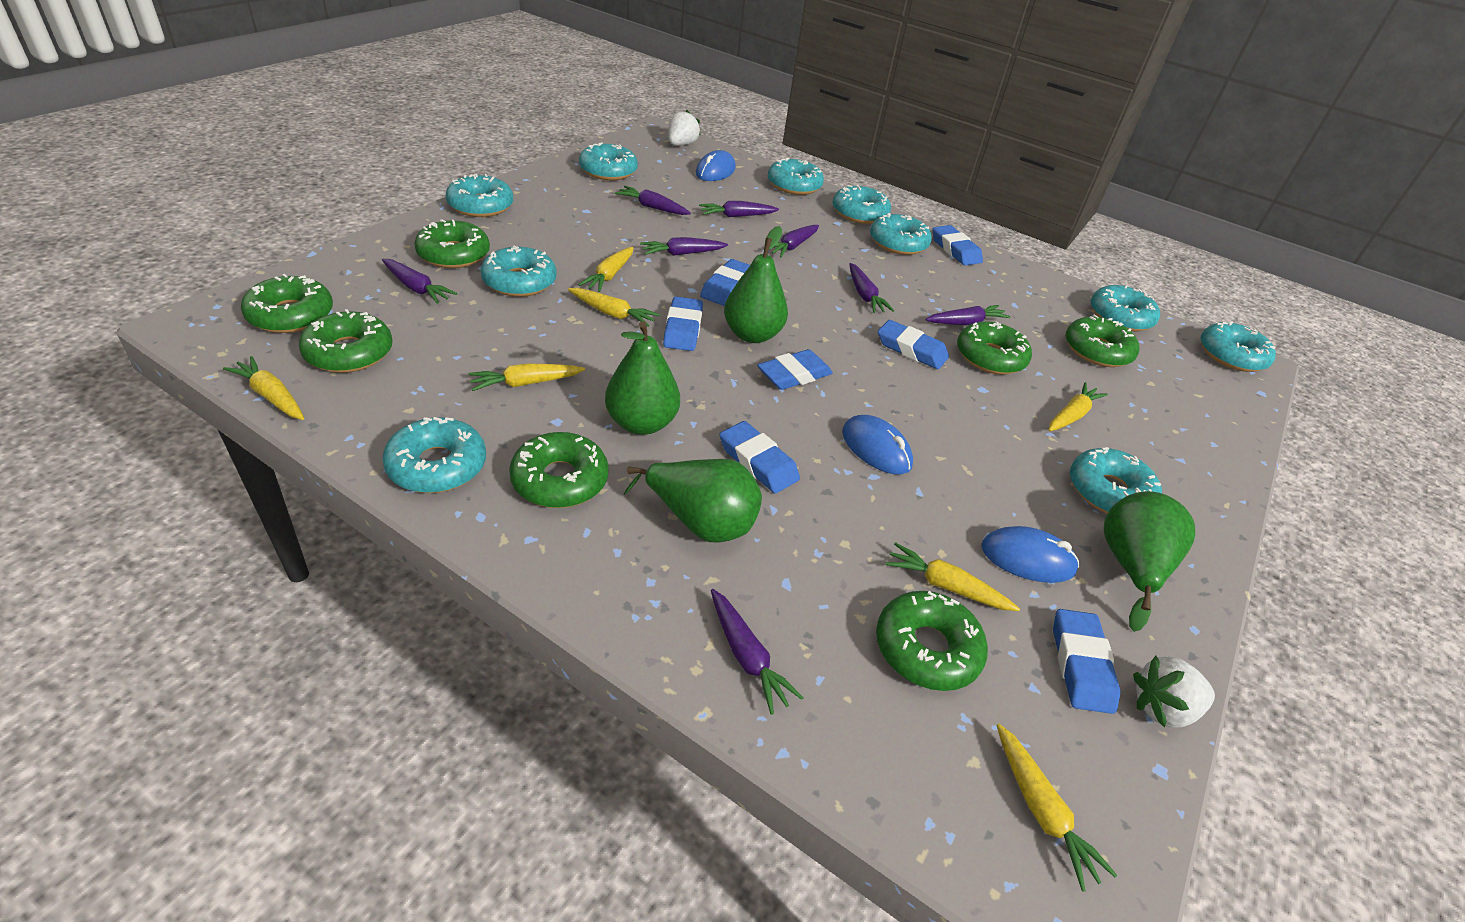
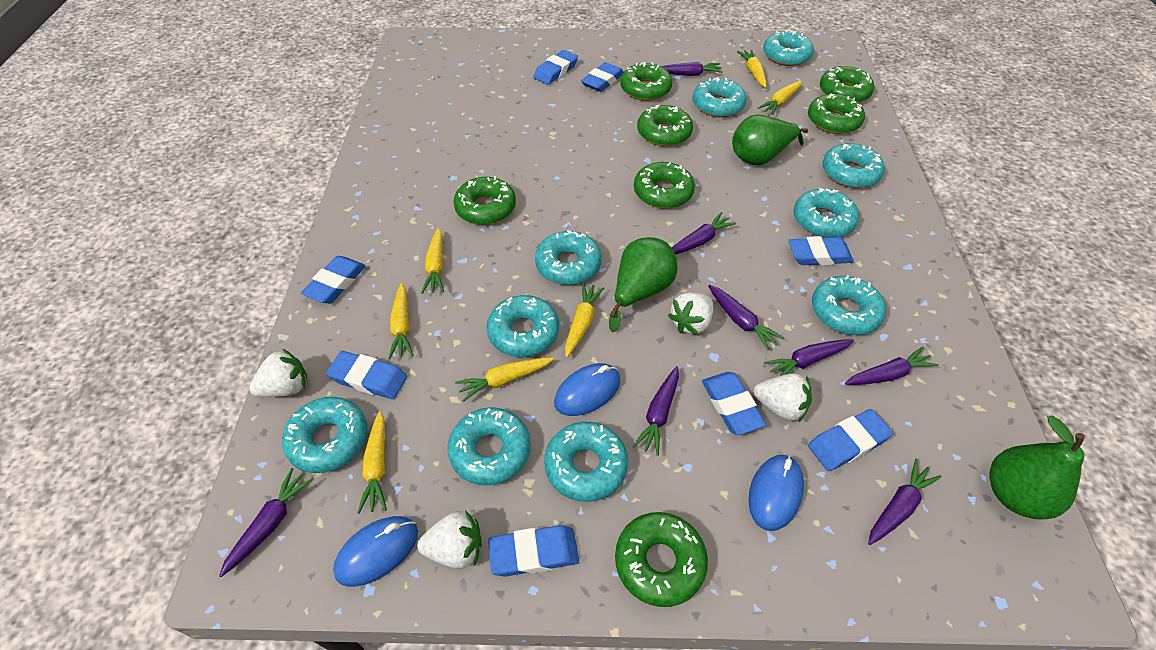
blue eraser: 7 -> 8
green pear: 4 -> 3
white strawberry: 2 -> 4

